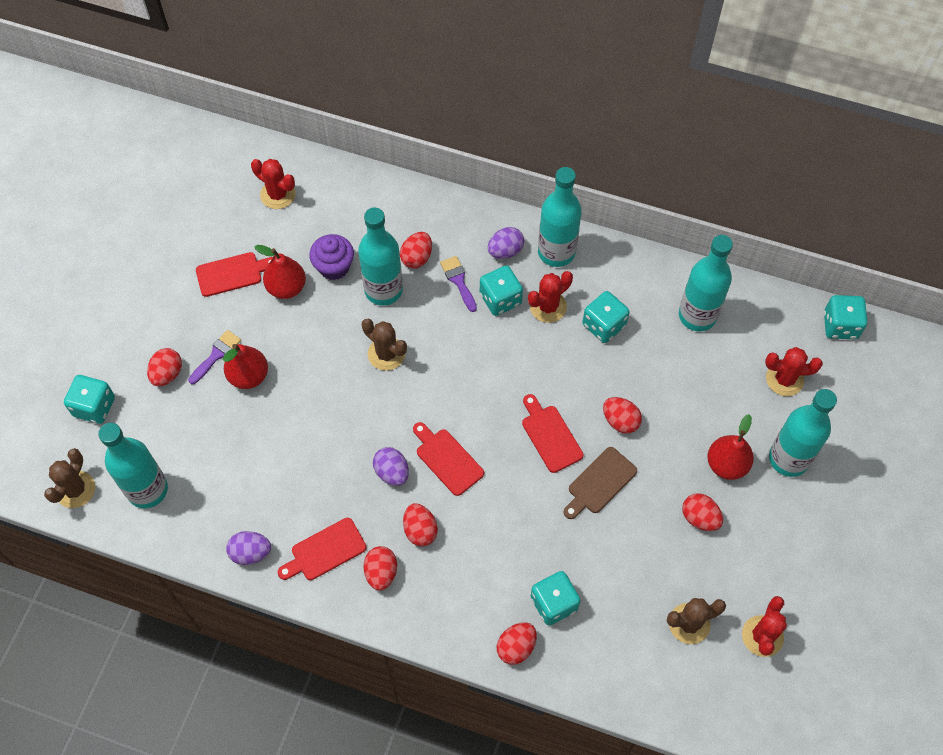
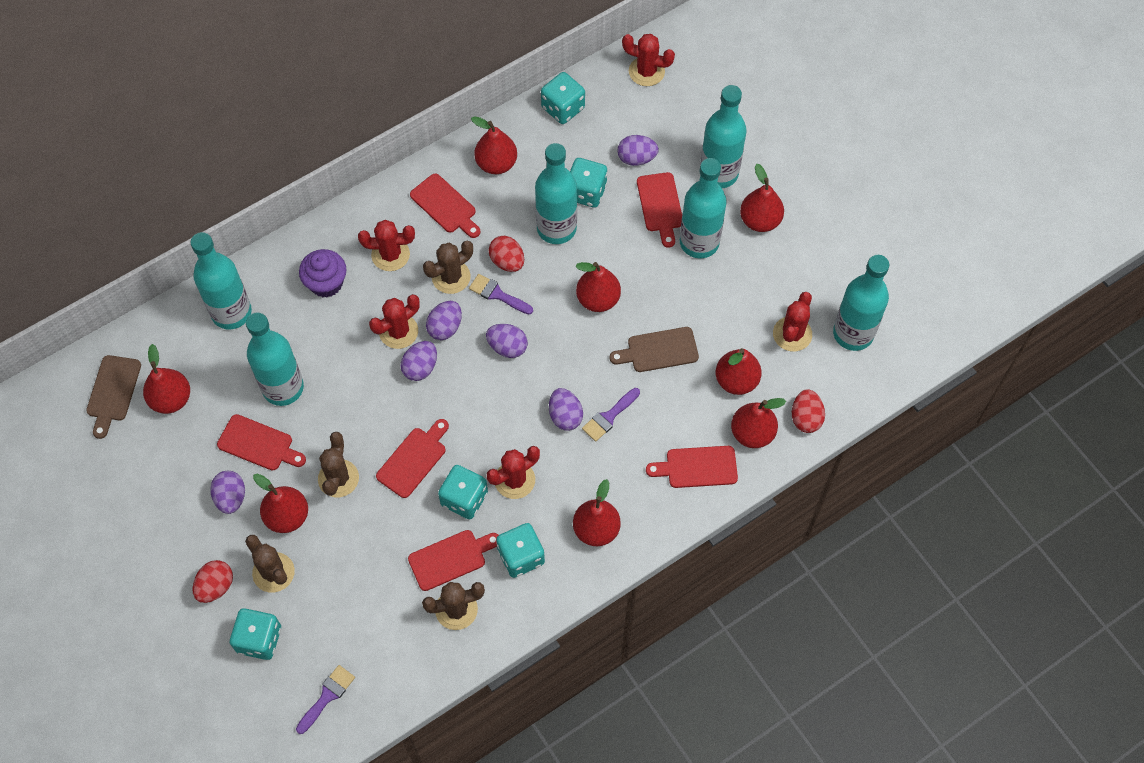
brown cactus: 3 -> 4
brown cutting board: 1 -> 2
purple brush: 2 -> 3
purple egg: 3 -> 6
red cactus: 4 -> 5
red cutting board: 4 -> 6
red egg: 7 -> 3
red pear: 3 -> 8
turquoise bottle: 5 -> 6

